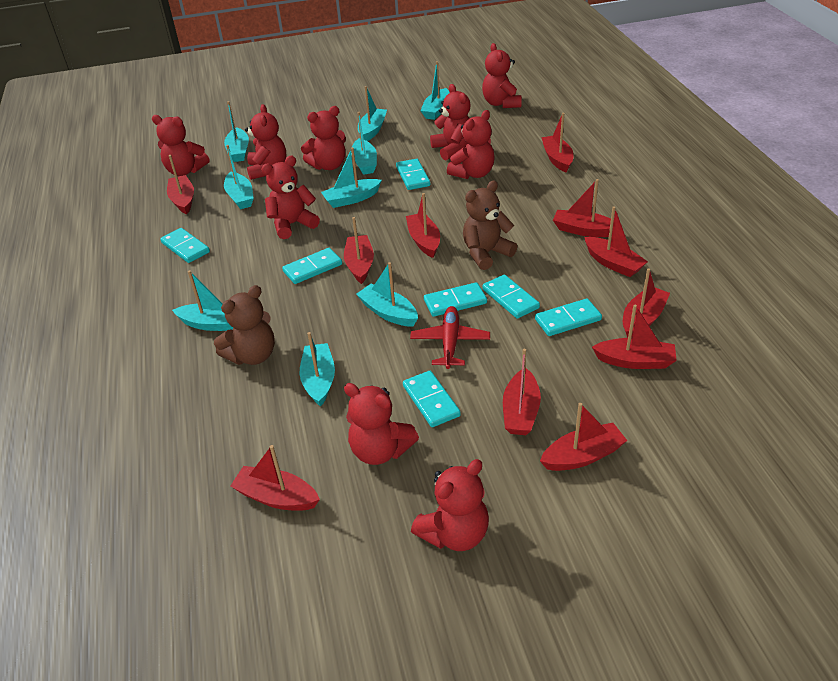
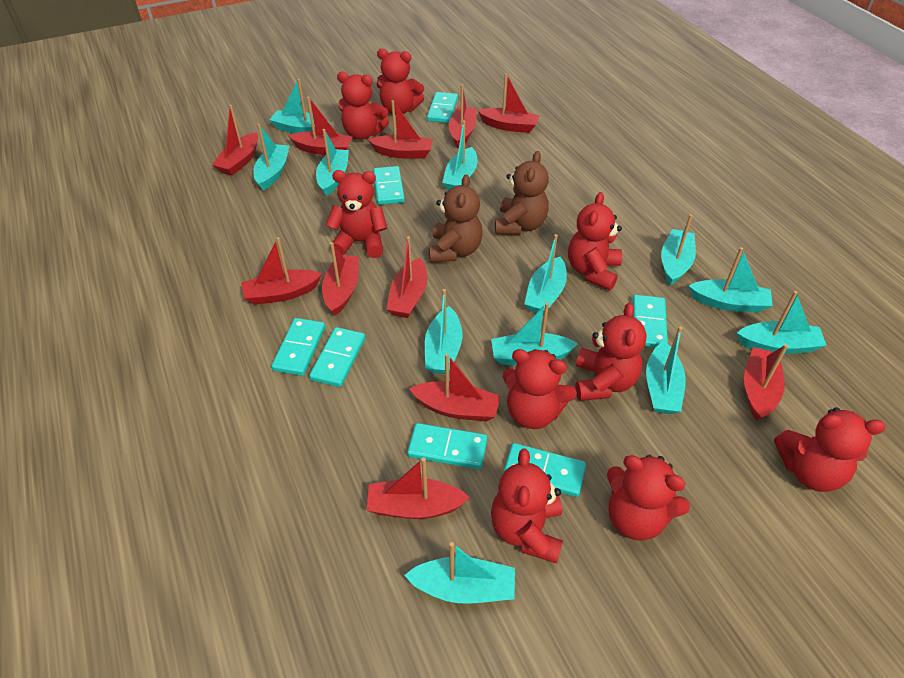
red plane: 1 -> 0
turquoise boat: 9 -> 12

